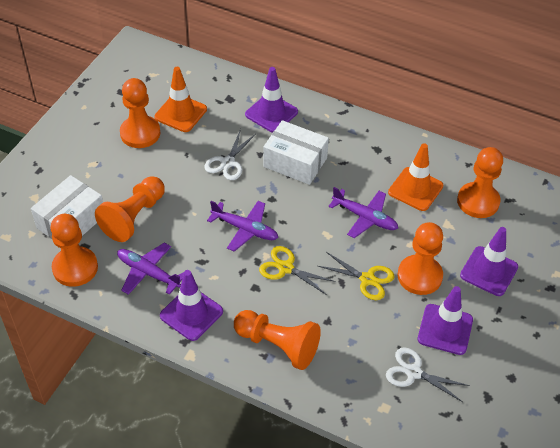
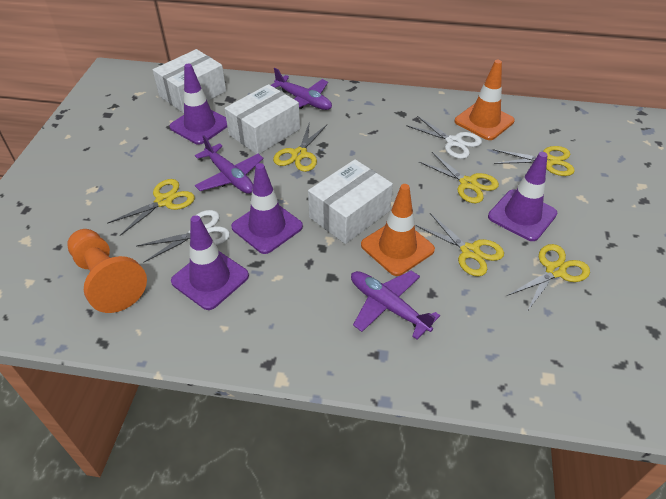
orange pawn: 6 -> 1
white box: 2 -> 3
yellow scissors: 2 -> 6

